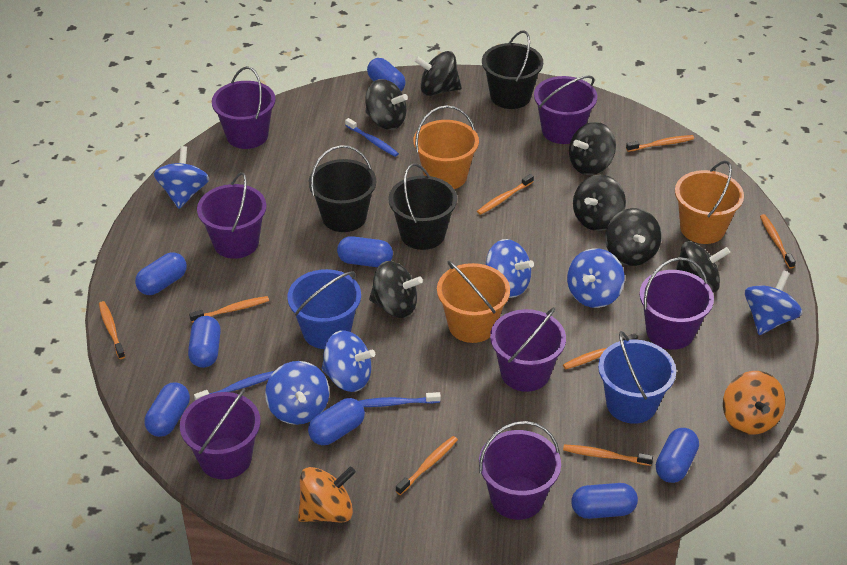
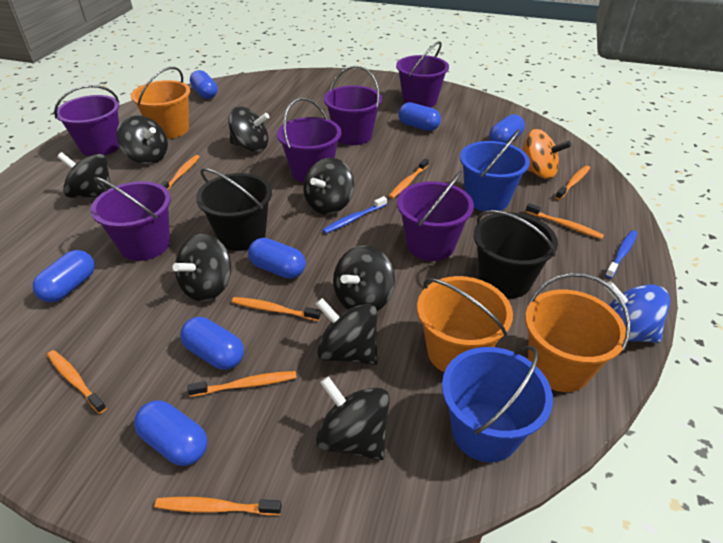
black bucket: 3 -> 2
black spinning top: 7 -> 8
blue capsule: 8 -> 7
blue spinning top: 6 -> 1
blue toothbrush: 3 -> 2
orange spinning top: 2 -> 1
purple bucket: 7 -> 6

